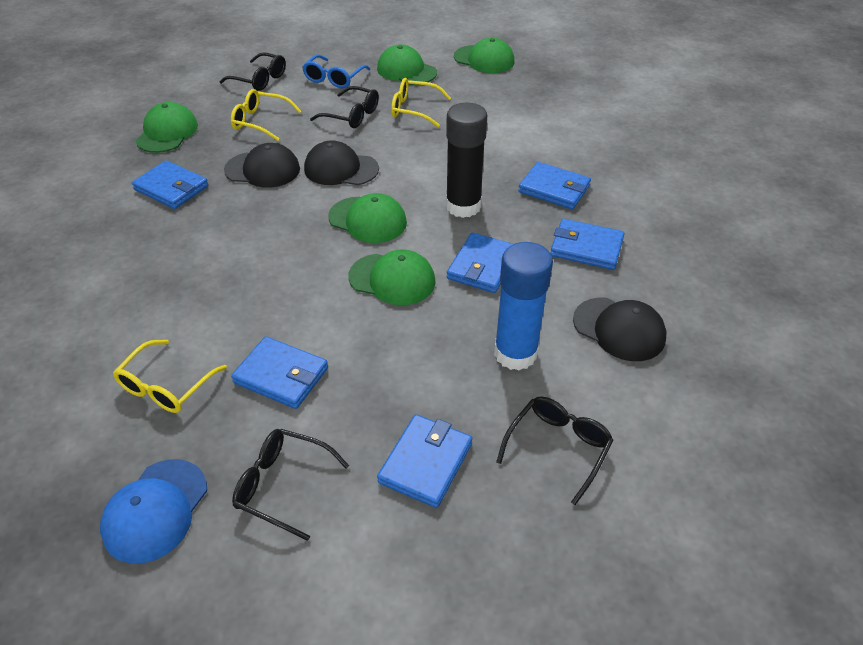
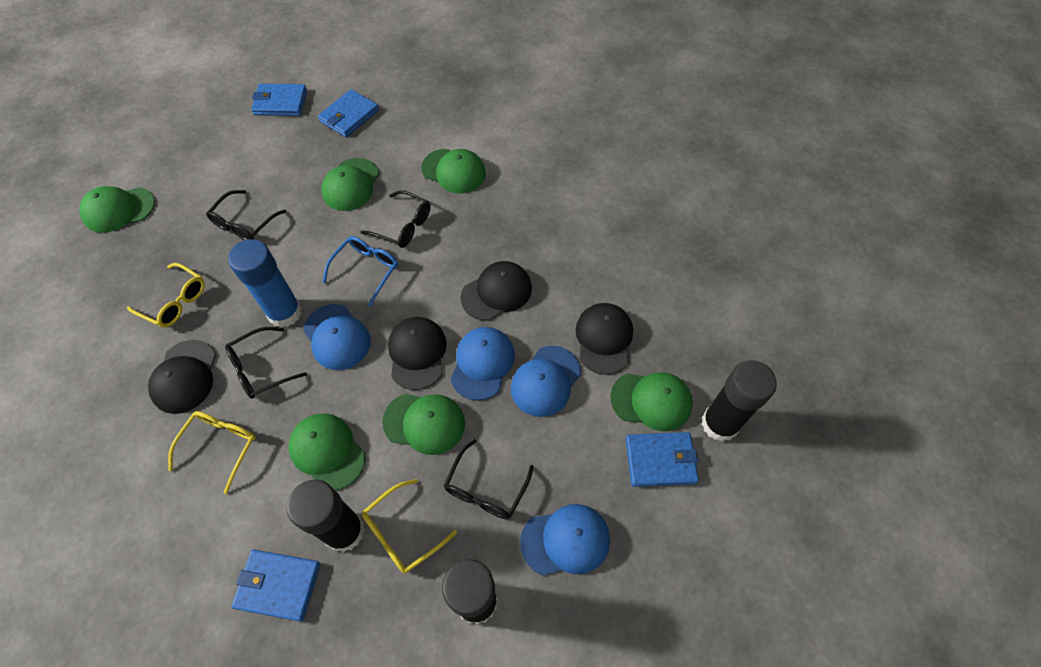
black cap: 3 -> 4
black glue stick: 1 -> 3
blue cap: 1 -> 4
blue wallet: 6 -> 4
green cap: 5 -> 6

